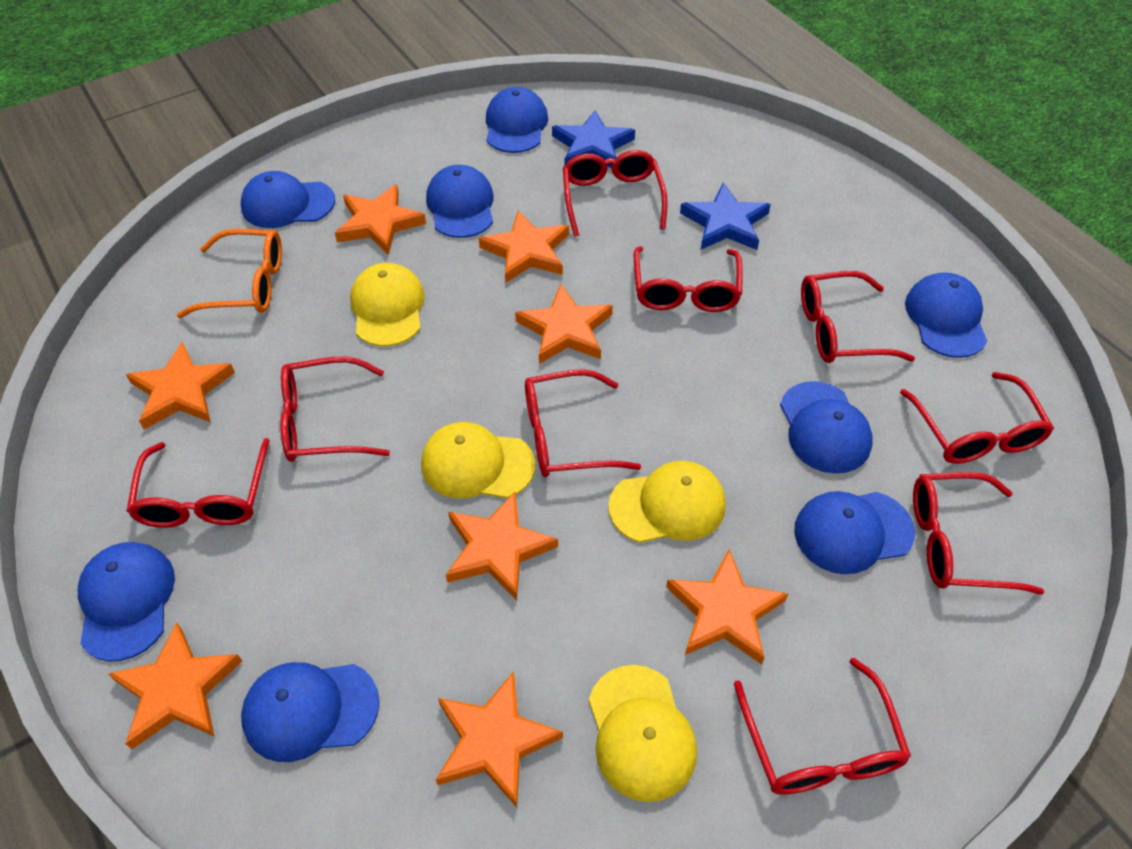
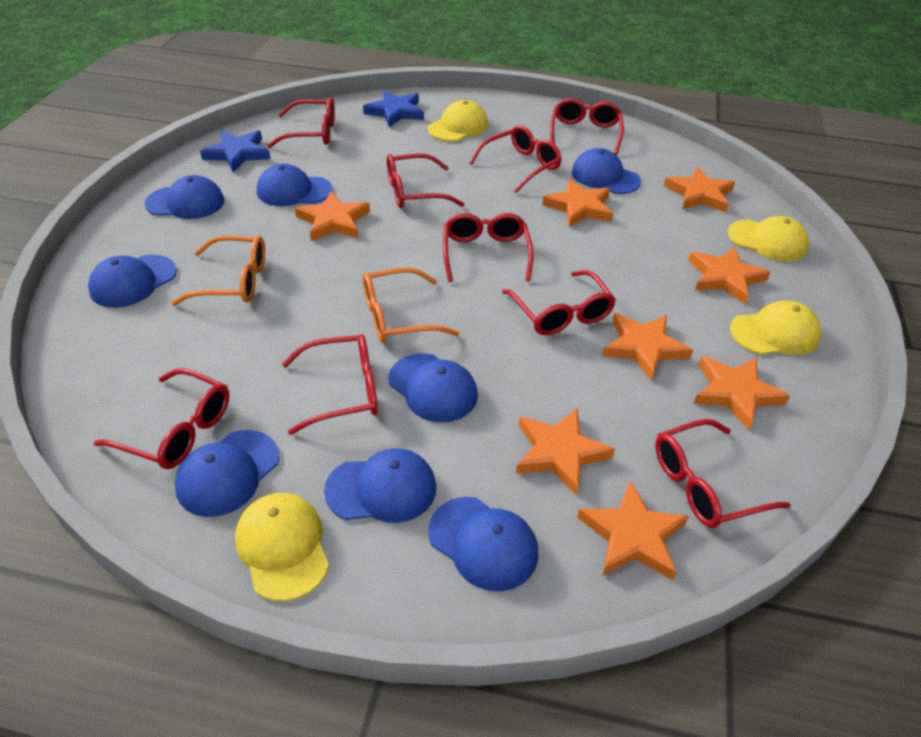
orange glasses: 1 -> 2

